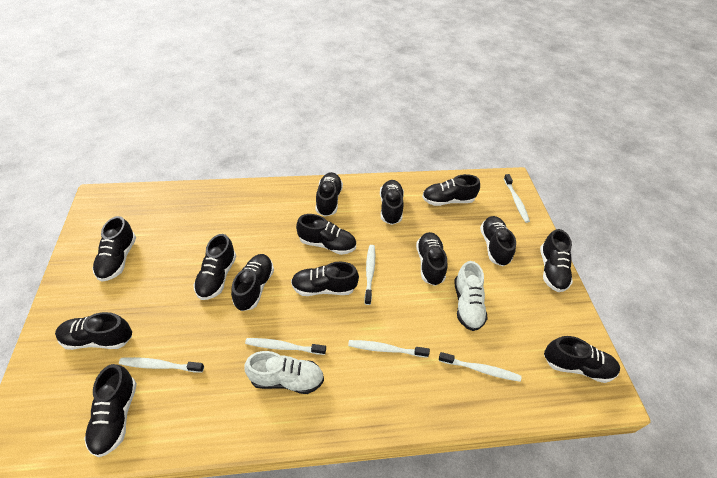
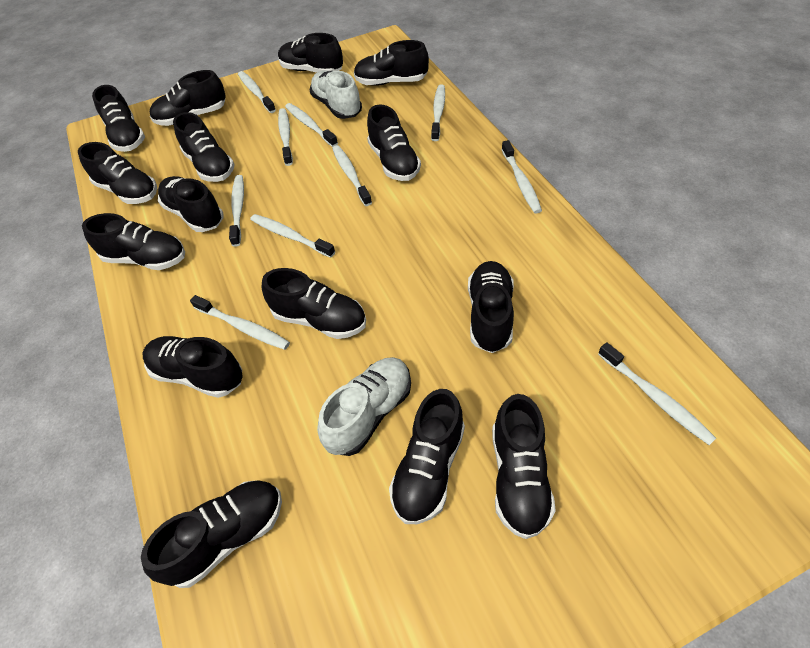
black shoe: 14 -> 15
white toothbrush: 6 -> 10

